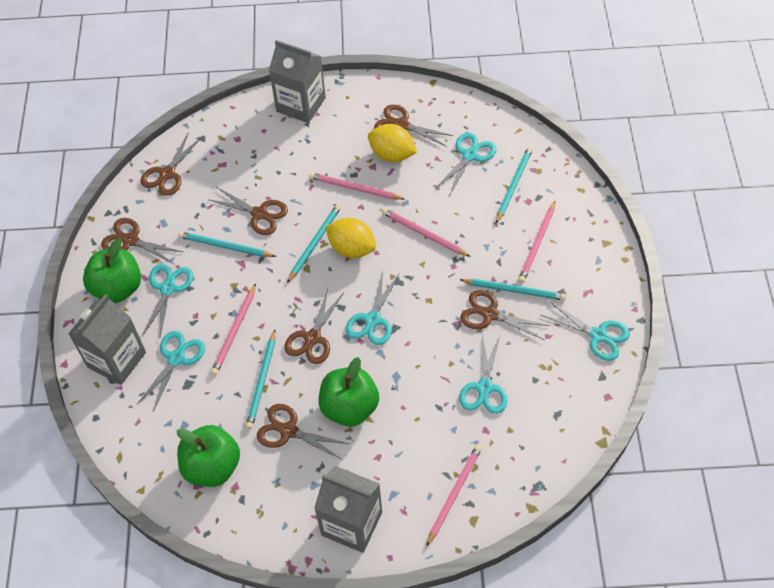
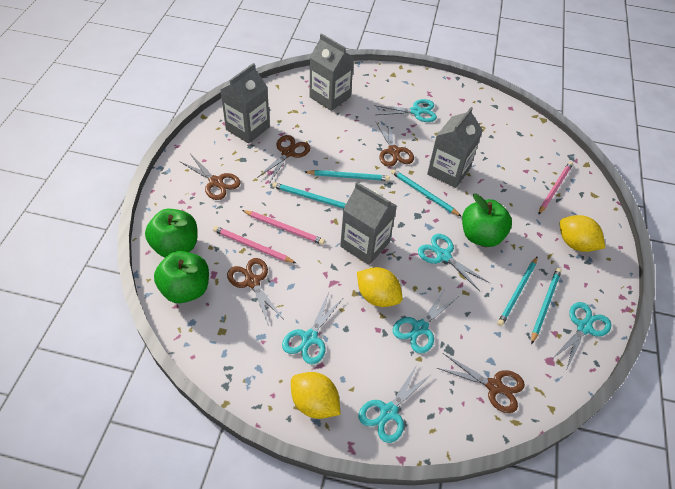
brown scissors: 7 -> 5
grey carton: 3 -> 4
pink pencil: 5 -> 3
yellow lemon: 2 -> 3

